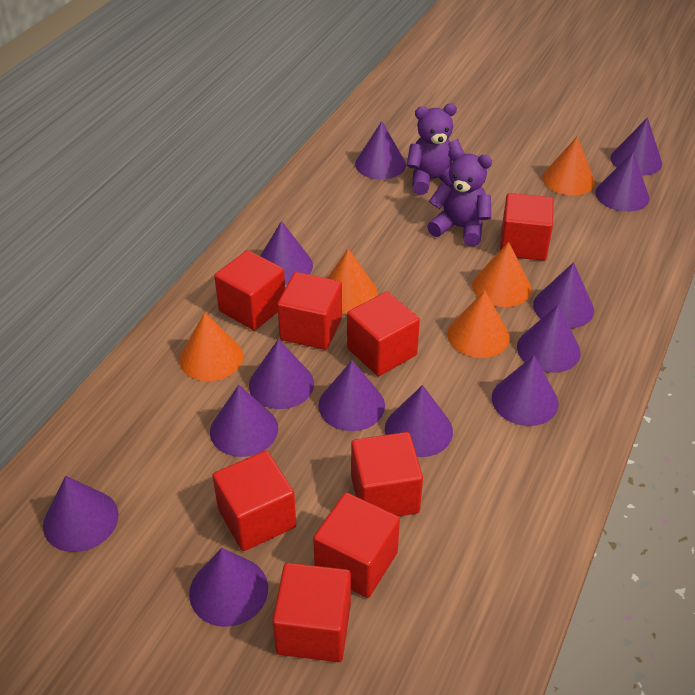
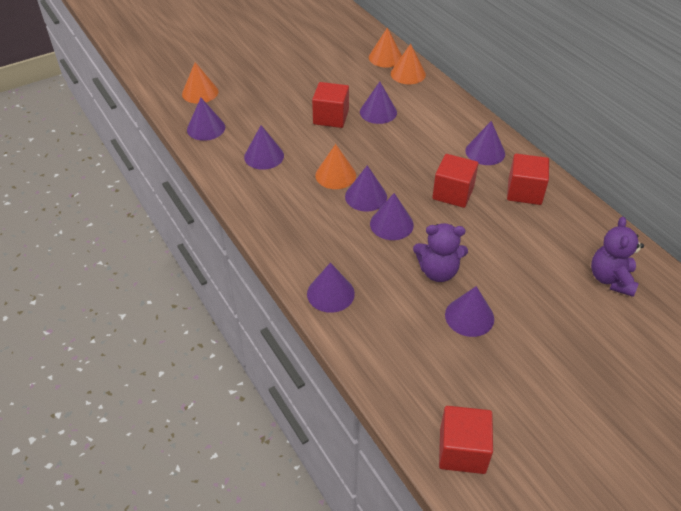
orange cone: 5 -> 4
purple cone: 13 -> 8
red cube: 8 -> 4

